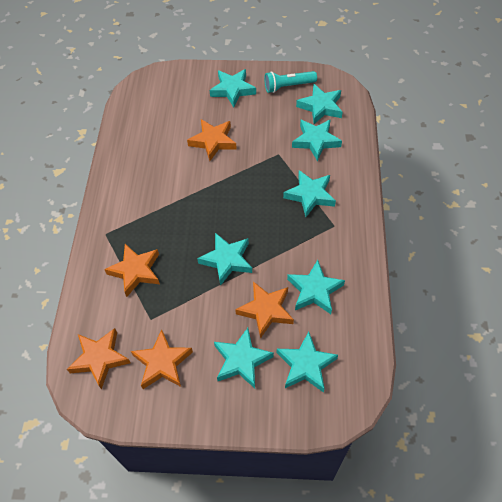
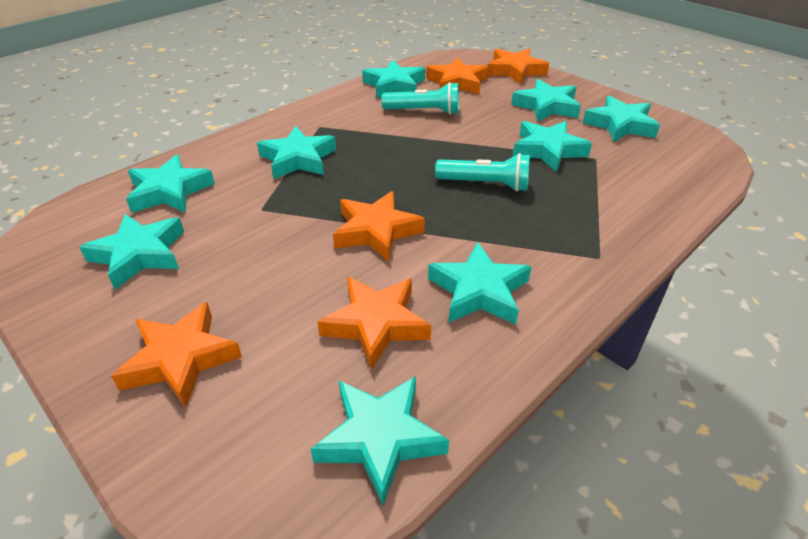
turquoise flashlight: 1 -> 2
turquoise star: 8 -> 9

